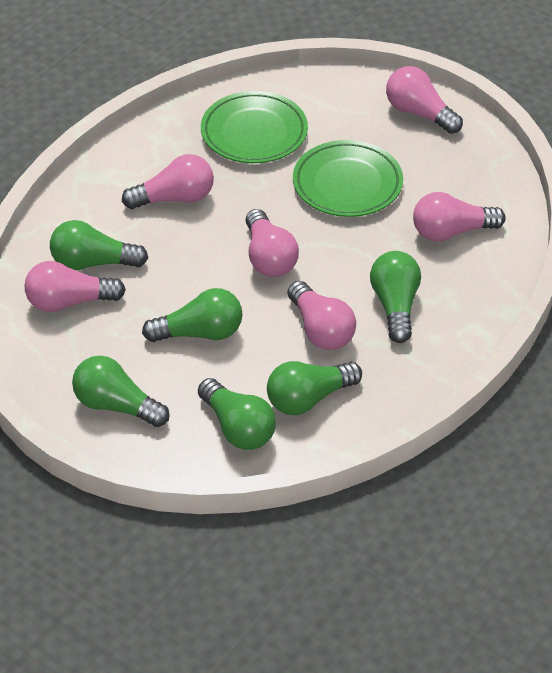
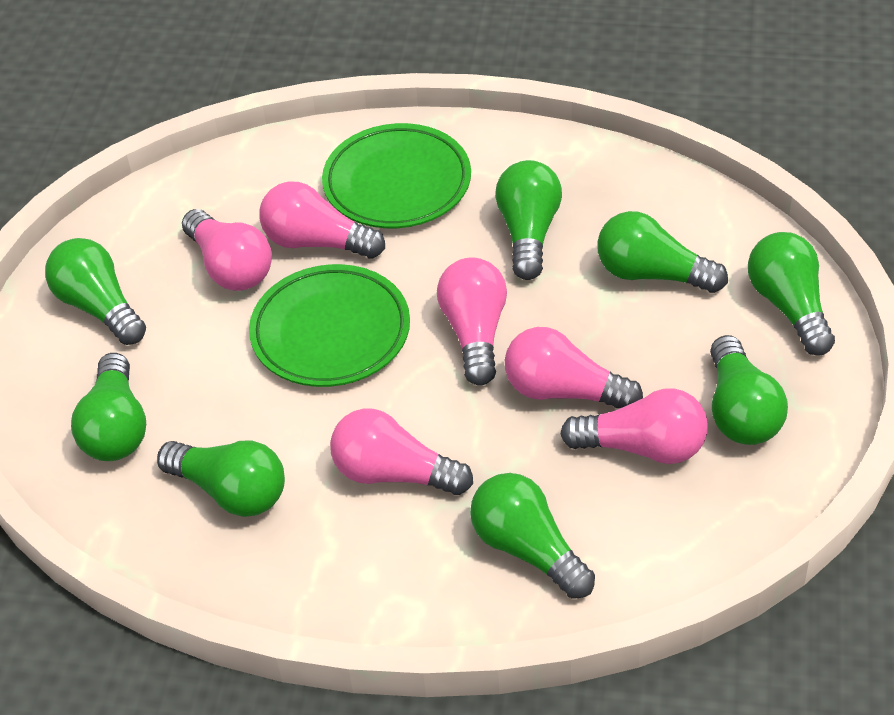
green light bulb: 6 -> 8

